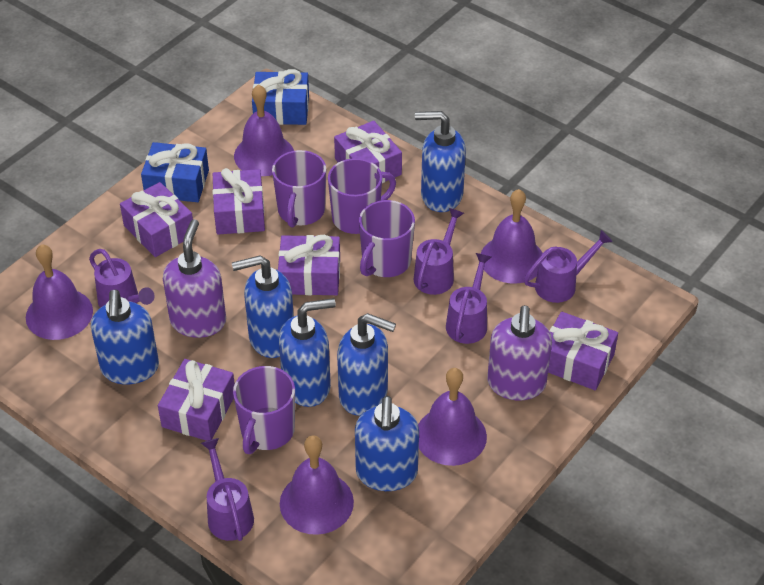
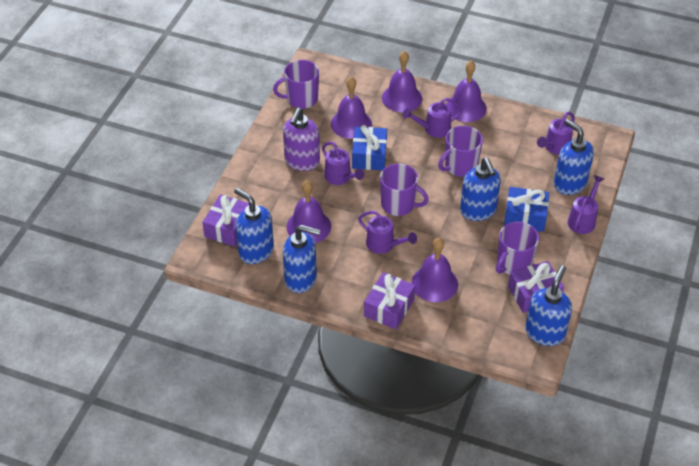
blue soap dispenser: 6 -> 5
purple gift: 6 -> 3
purple soap dispenser: 2 -> 1

